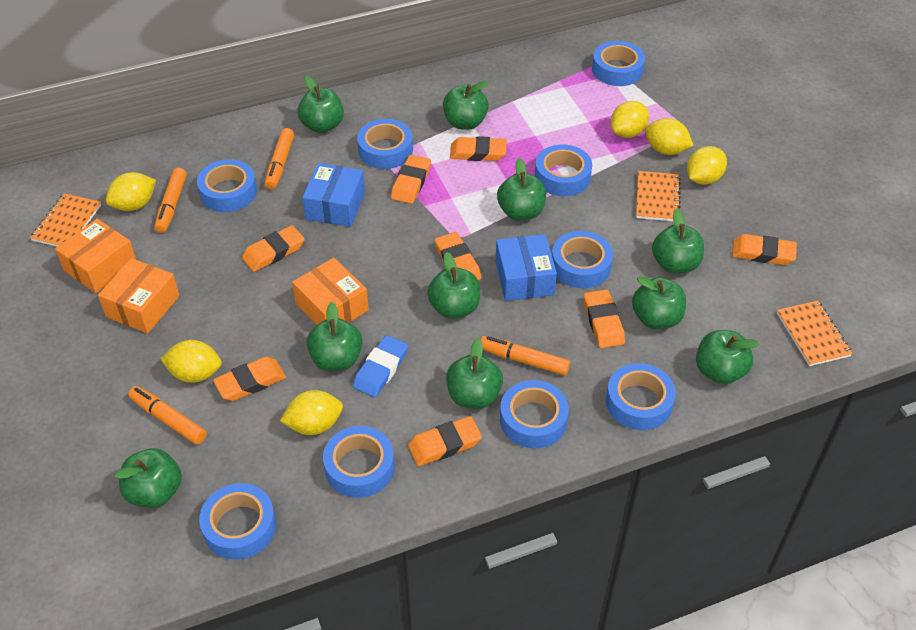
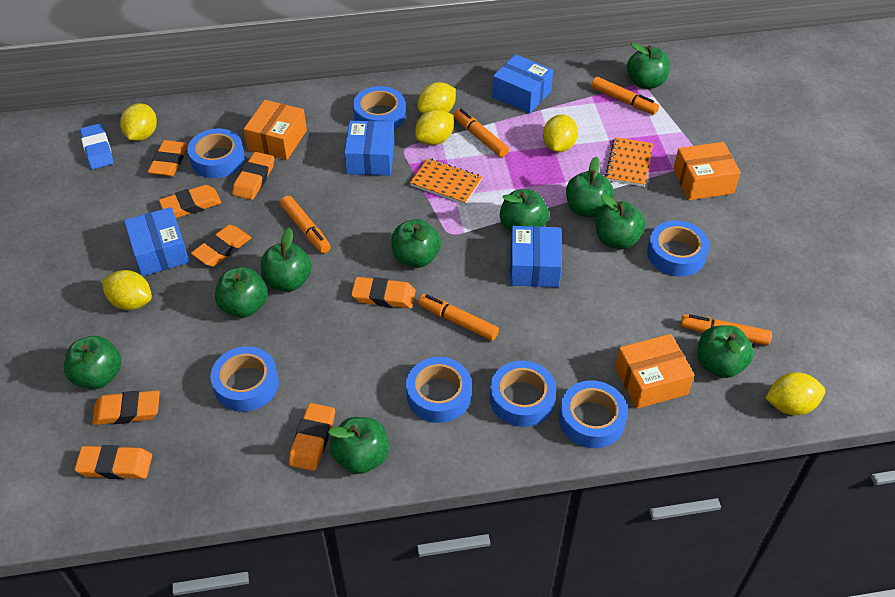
blue box: 2 -> 4
blue tape: 9 -> 7
orange marker: 4 -> 5
orange notebook: 3 -> 2

